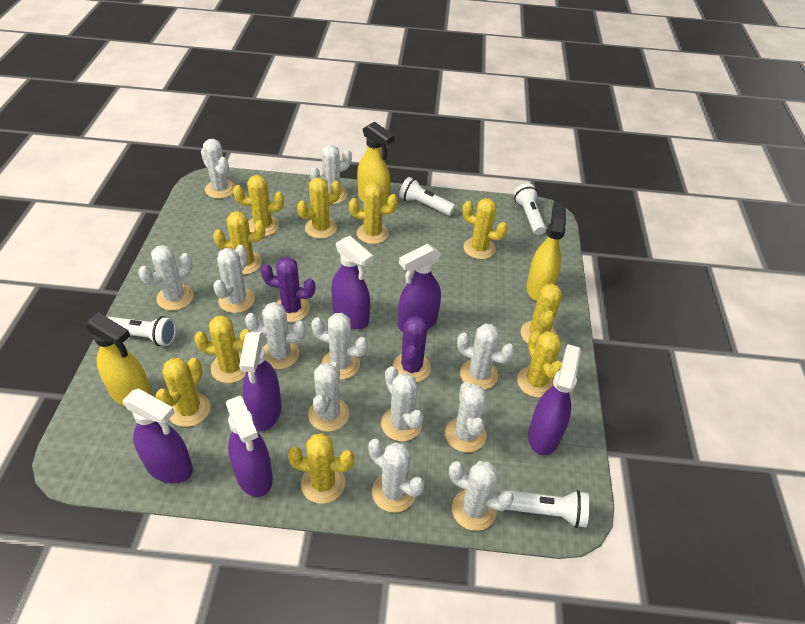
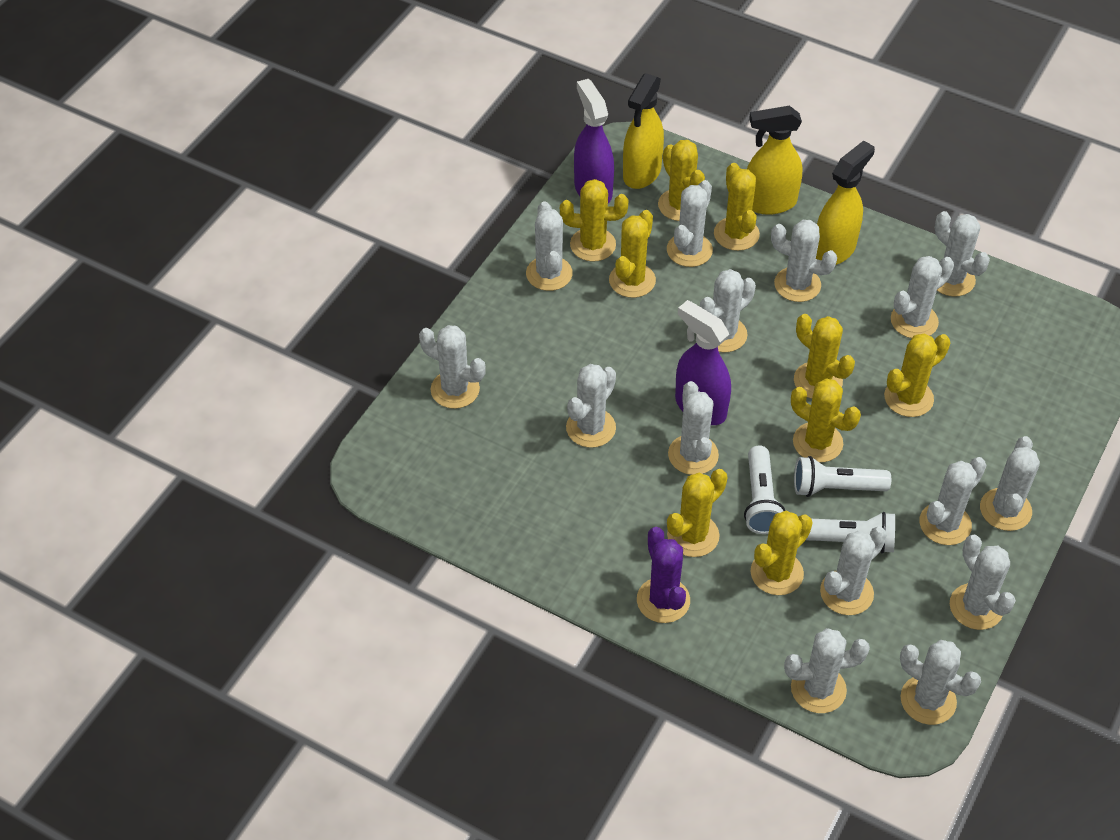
purple cactus: 2 -> 1
purple spray bottle: 6 -> 2
white cactus: 12 -> 15
white flashlight: 4 -> 3
yellow cactus: 10 -> 9

